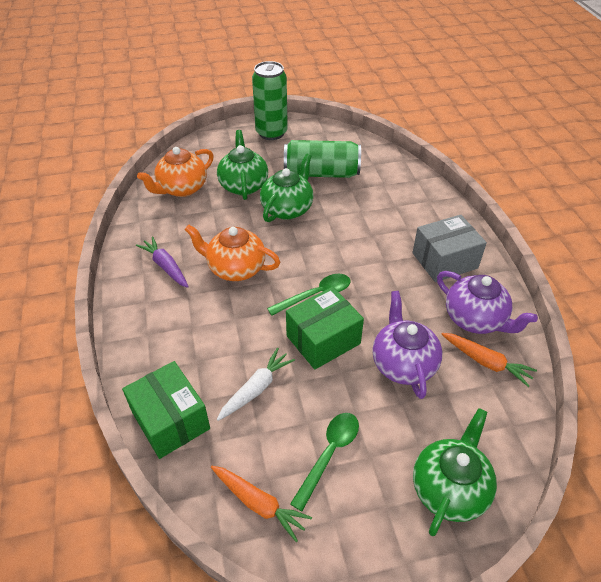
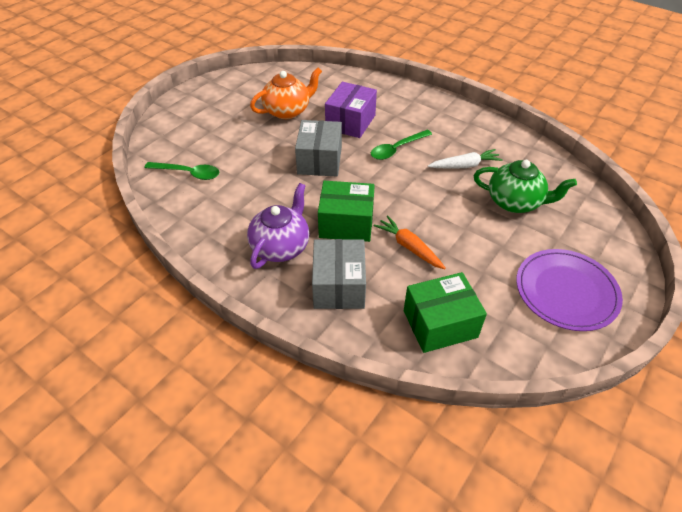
green can: 2 -> 0
green teapot: 3 -> 1
grey box: 1 -> 2
orange carrot: 2 -> 1
orange teapot: 2 -> 1
purple box: 0 -> 1
purple carrot: 1 -> 0
purple plate: 0 -> 1
purple teapot: 2 -> 1

